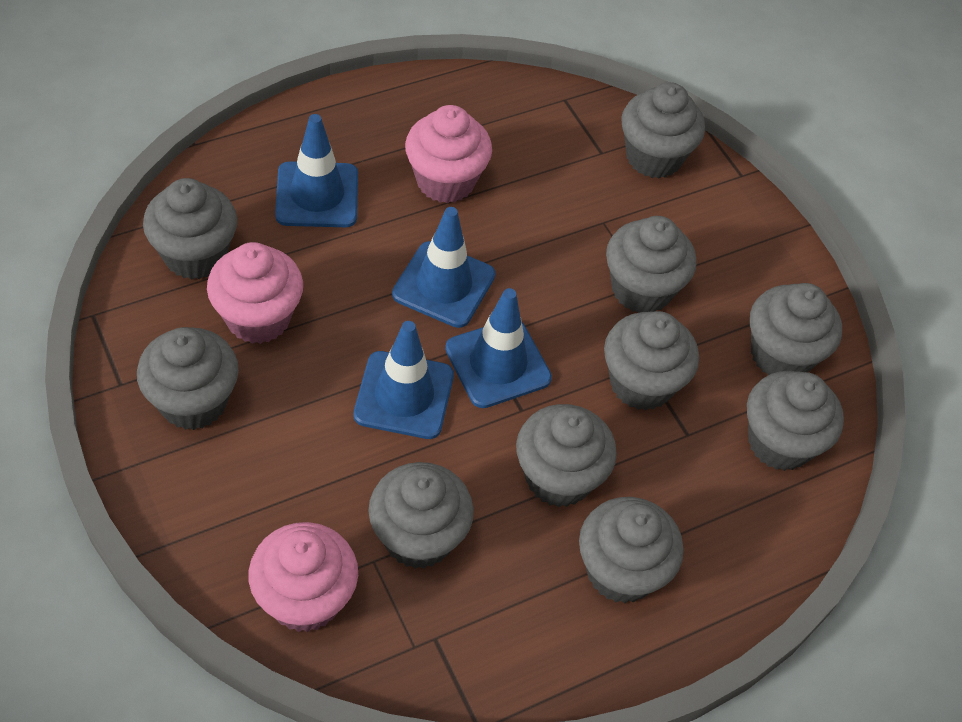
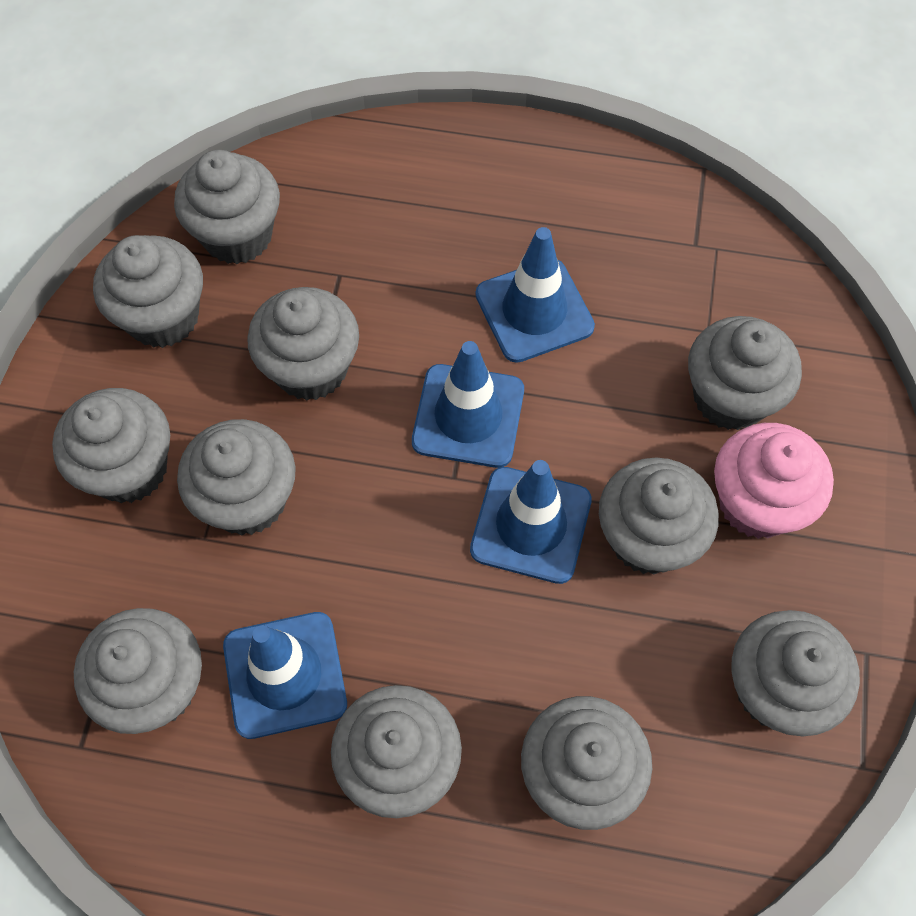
grey cupcake: 10 -> 11
pink cupcake: 3 -> 1

